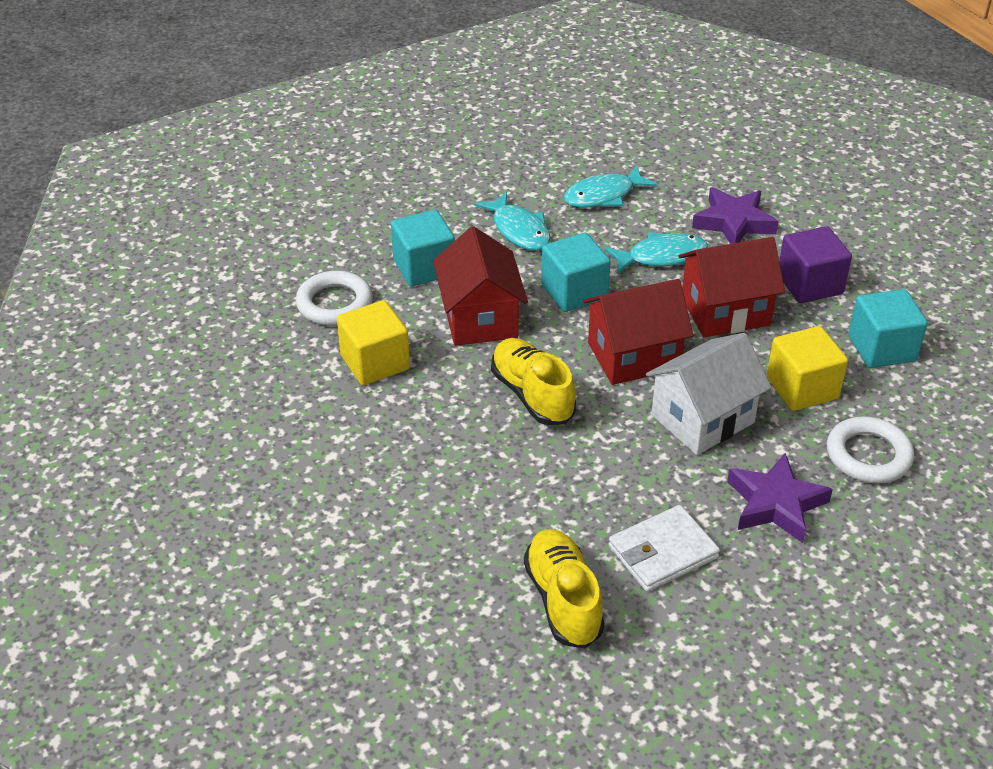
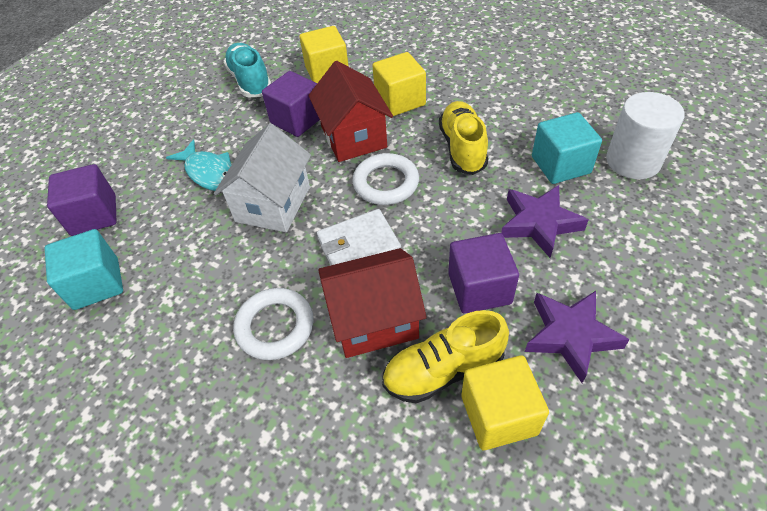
purple cube: 1 -> 3
red house: 3 -> 2
turquoise cube: 3 -> 2
turquoise fish: 3 -> 1
turquoise shoe: 0 -> 1
white cylinder: 0 -> 1
yellow cube: 2 -> 3

